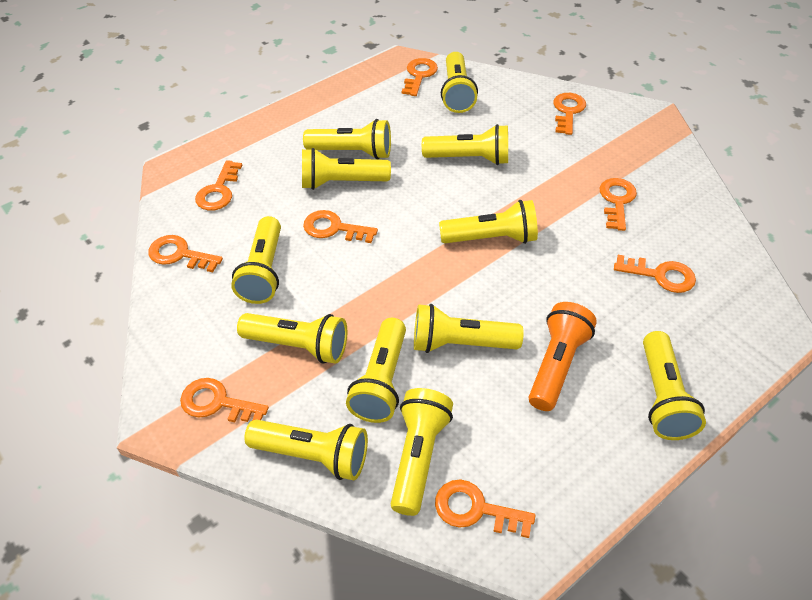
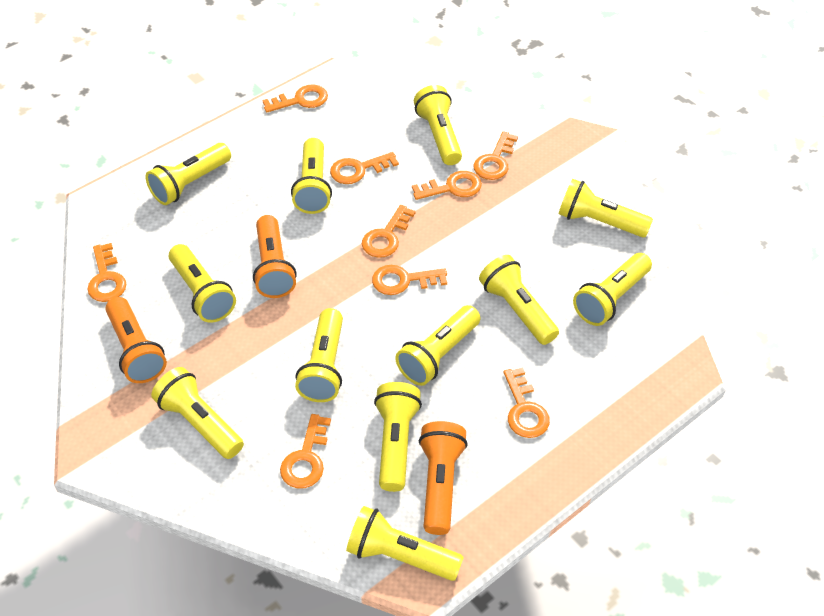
orange flashlight: 1 -> 3

